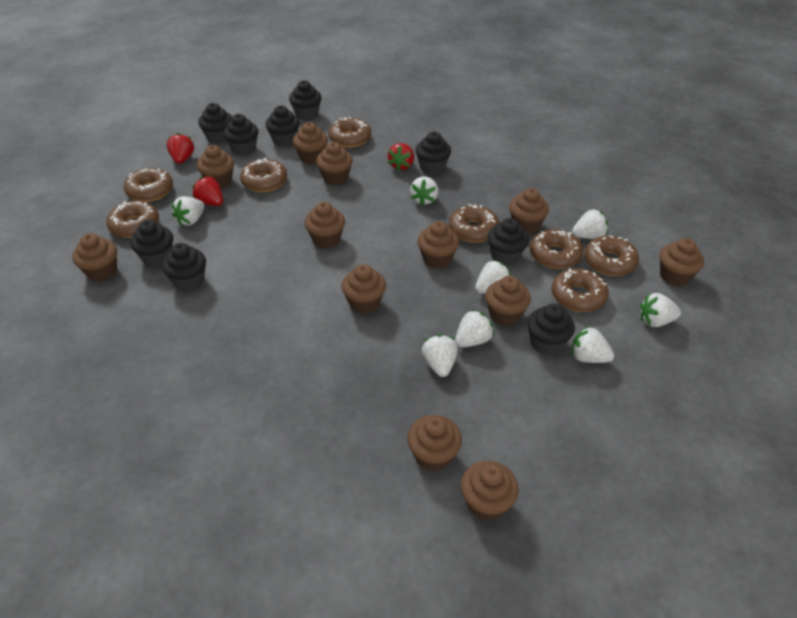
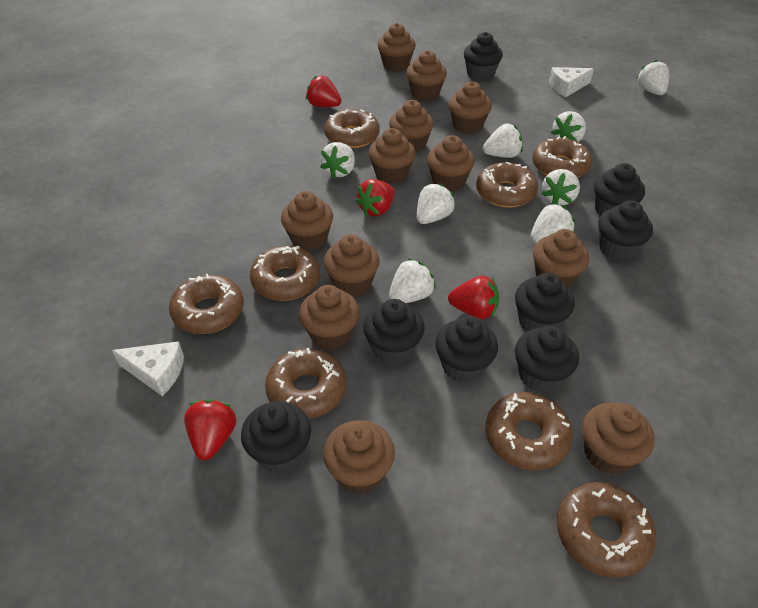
black cupcake: 9 -> 8
red strawberry: 3 -> 4
white cheese: 0 -> 2

